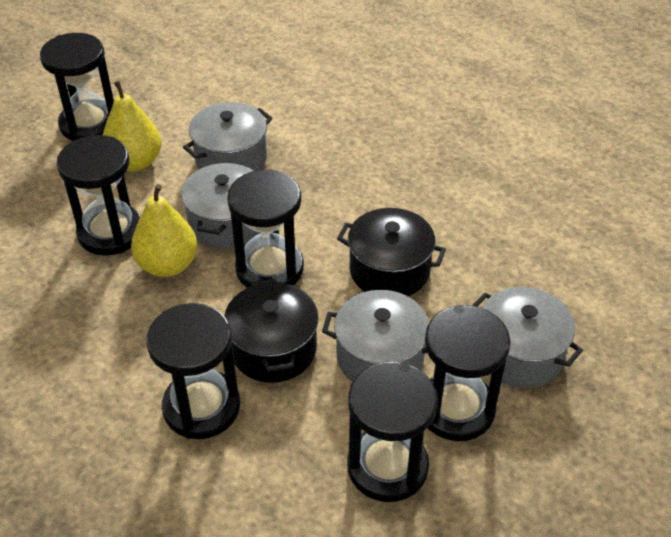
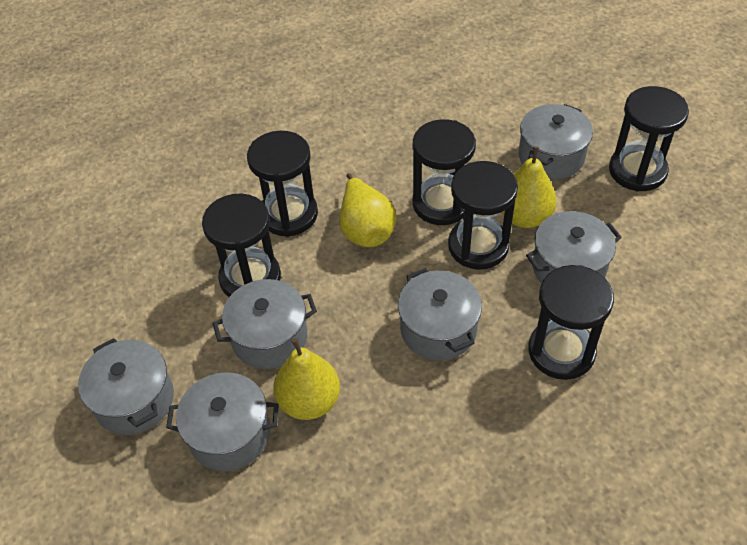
black pot: 2 -> 0
grey pot: 4 -> 6
yellow pear: 2 -> 3

